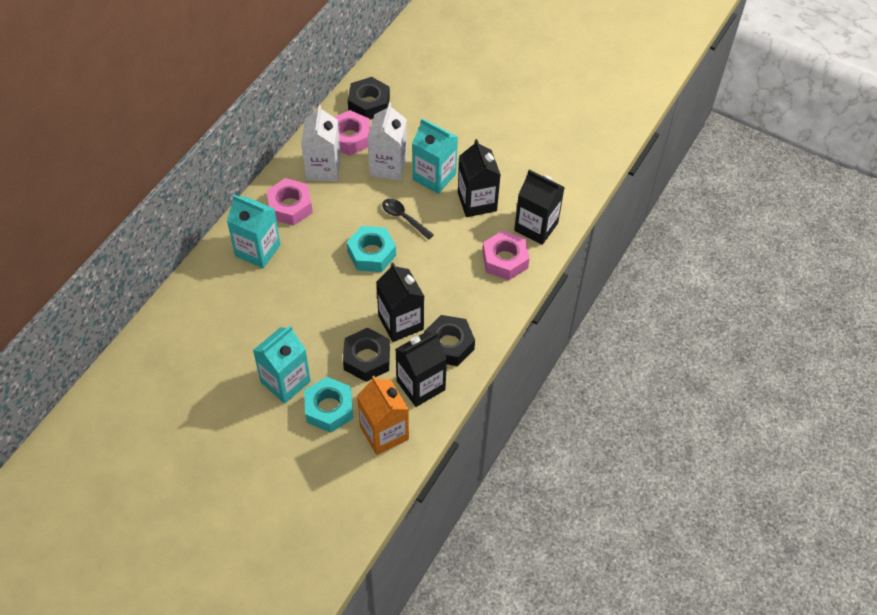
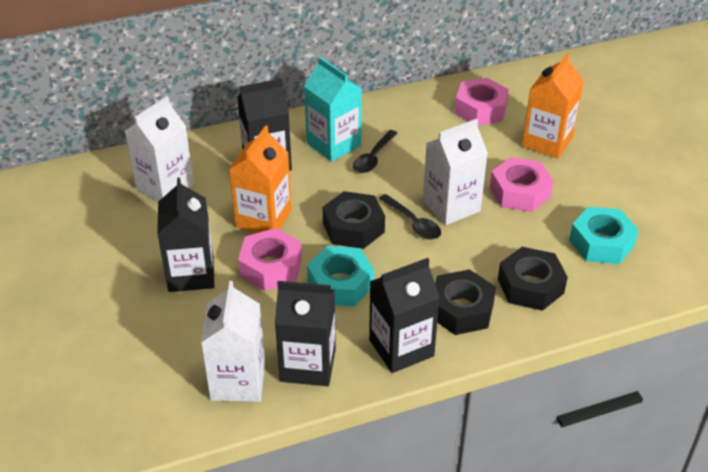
black spoon: 1 -> 2
orange carton: 1 -> 2
turquoise carton: 3 -> 1
white carton: 2 -> 3

